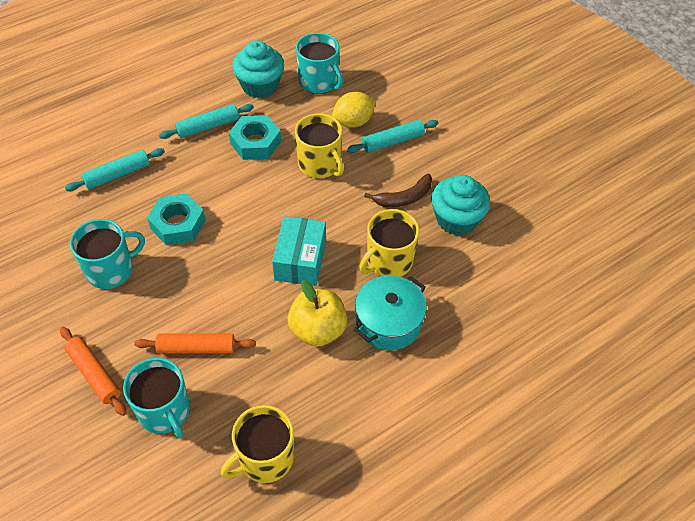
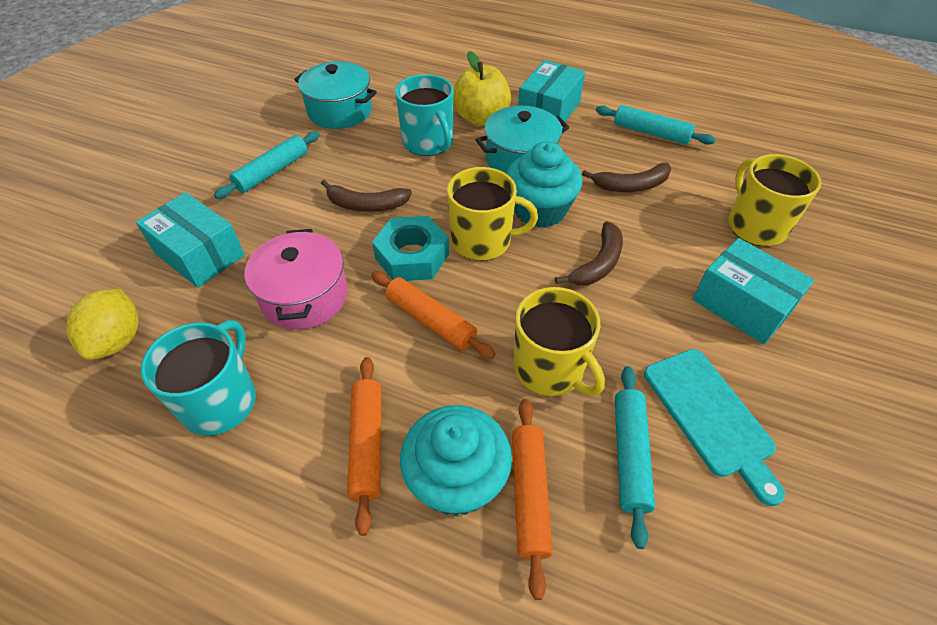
brown banana: 1 -> 3
orange rolling pin: 2 -> 3
pink pot: 0 -> 1
turquoise box: 1 -> 3
turquoise cutting board: 0 -> 1
turquoise mug: 3 -> 2
turquoise nut: 2 -> 1
turquoise pot: 1 -> 2

